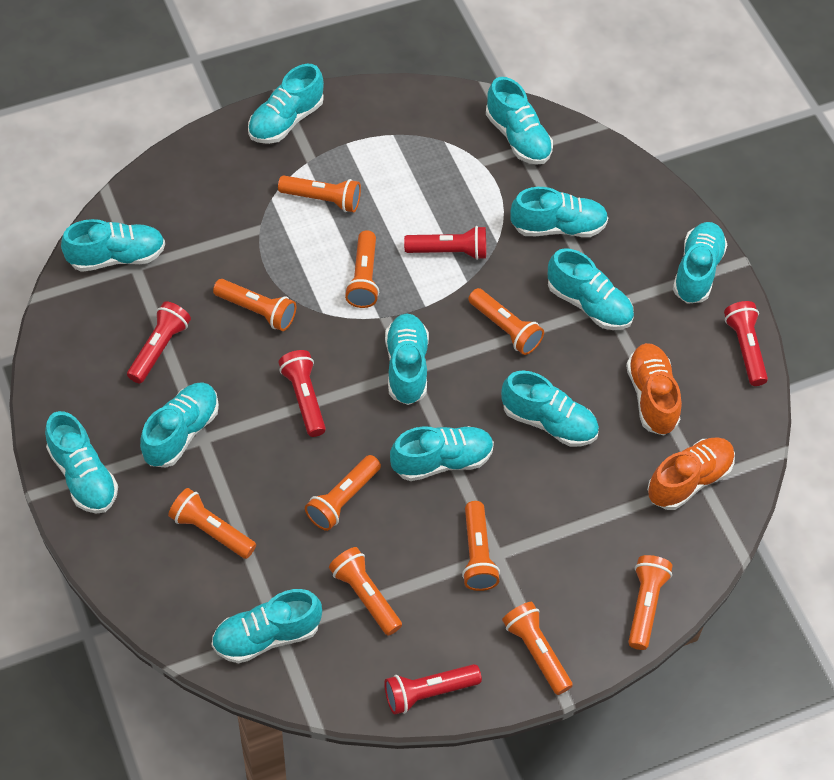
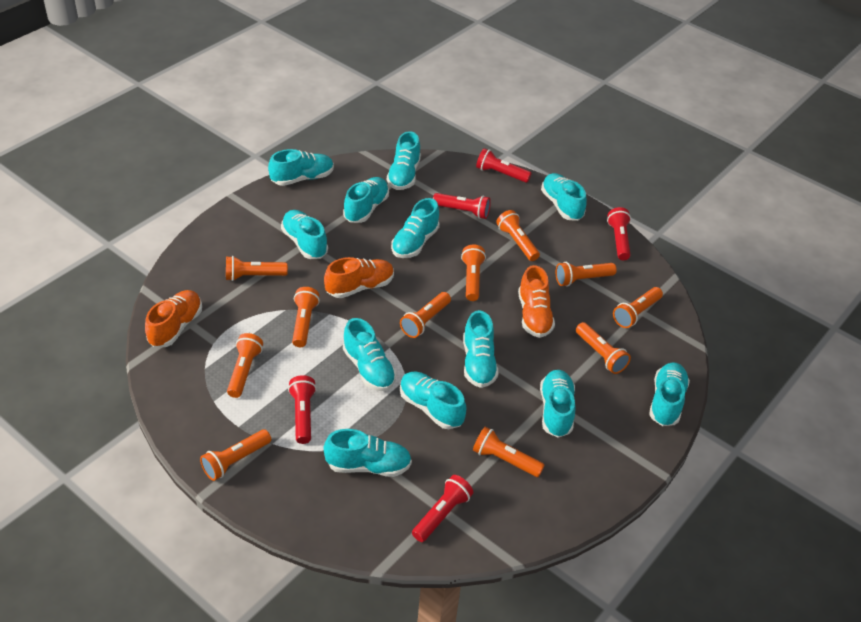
orange flashlight: 10 -> 11
orange shoe: 2 -> 3

